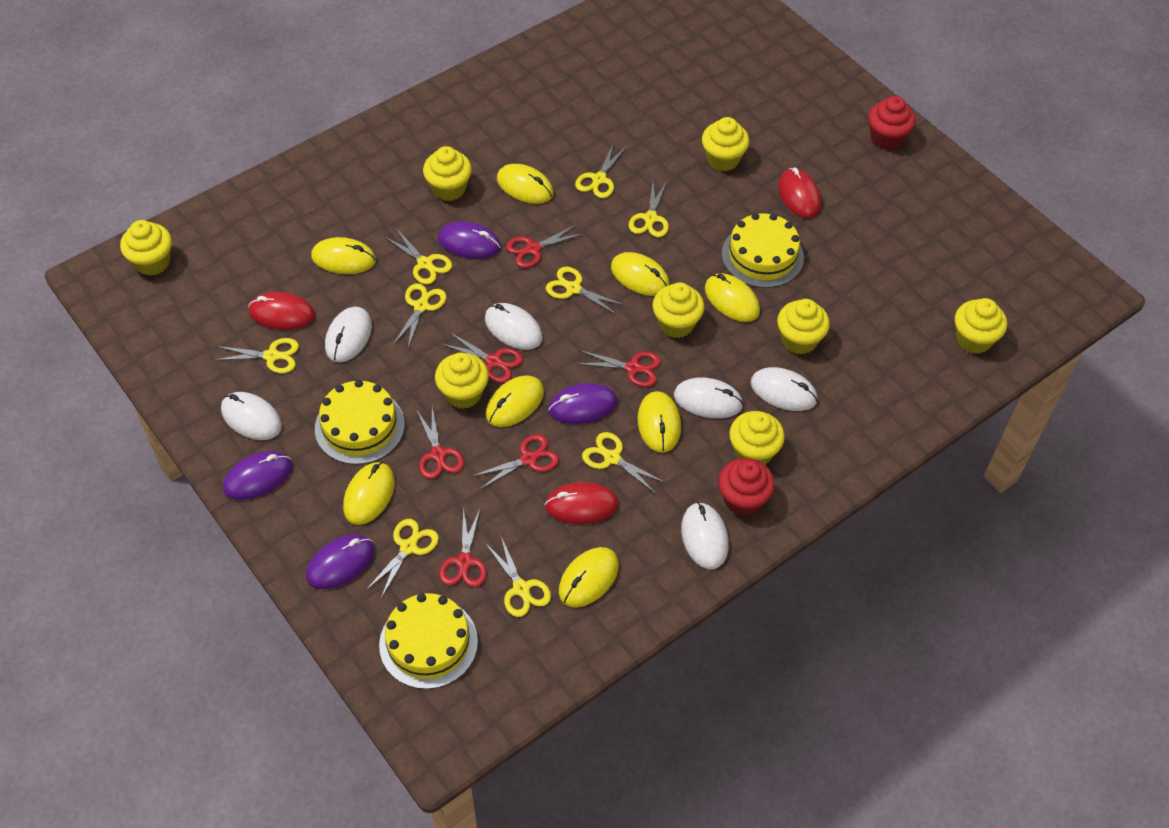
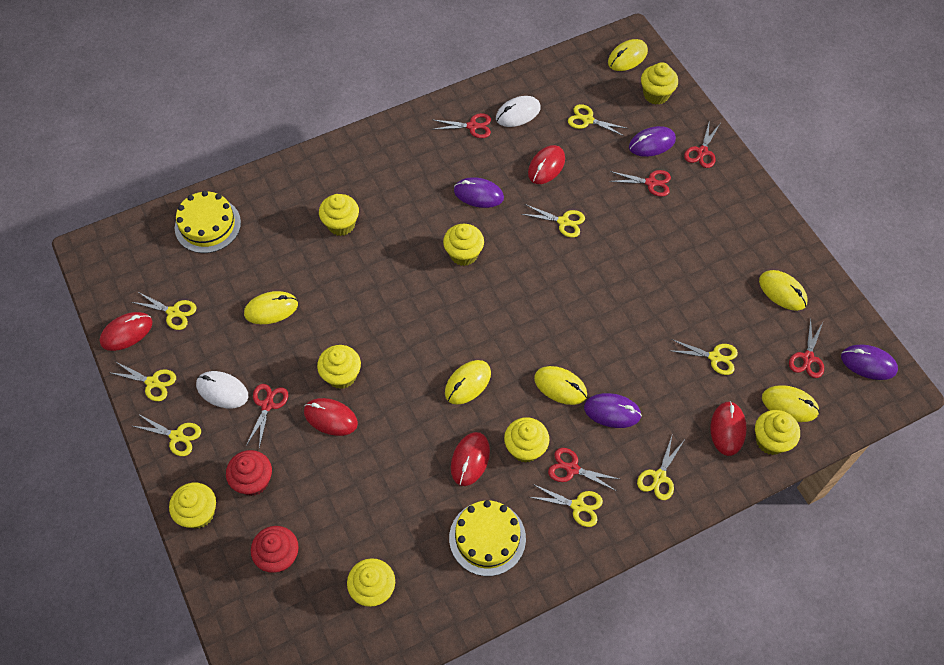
red mouse: 3 -> 5
white mouse: 6 -> 2
yellow cake: 3 -> 2
yellow mouse: 8 -> 6
yellow scissors: 9 -> 8

